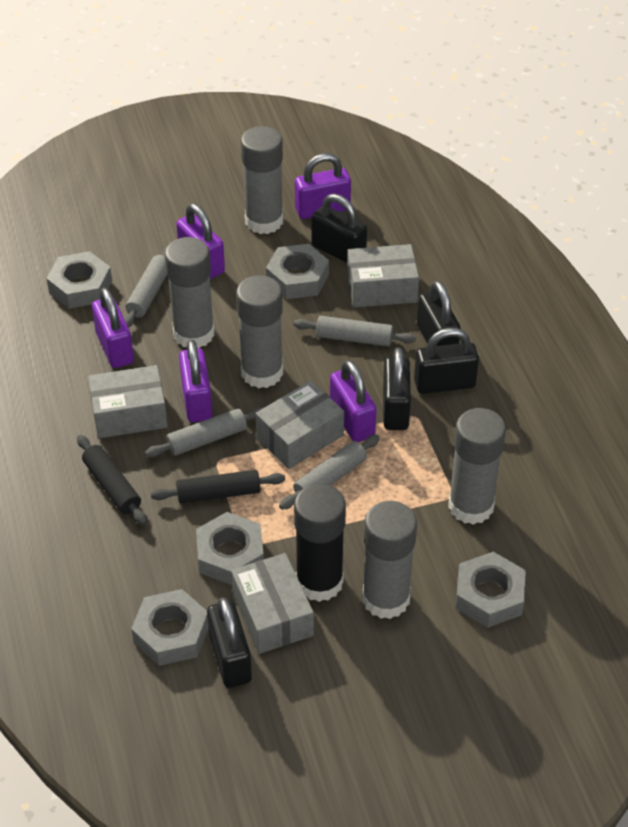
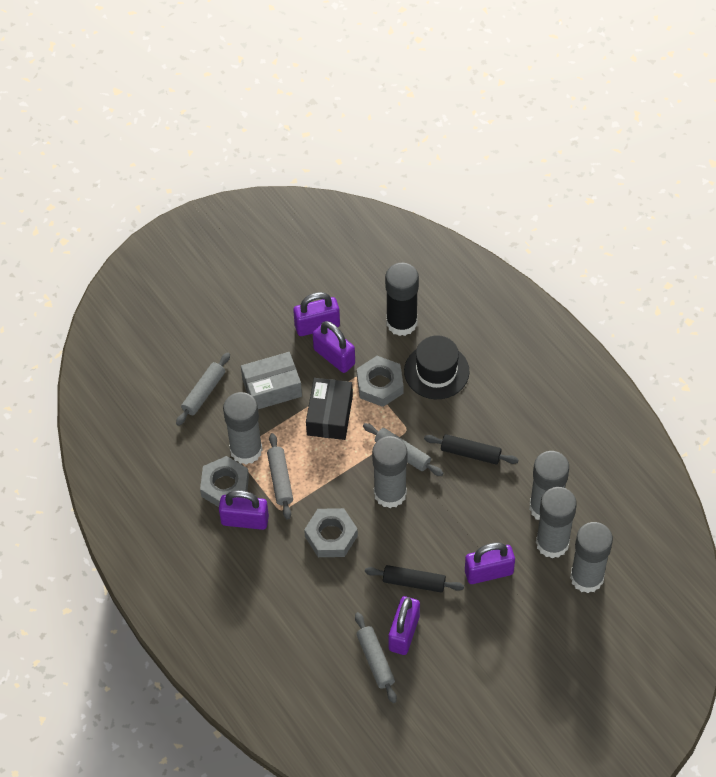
black box: 0 -> 1
black hat: 0 -> 1
black padlock: 5 -> 0
grey box: 4 -> 1
grey nut: 5 -> 3

